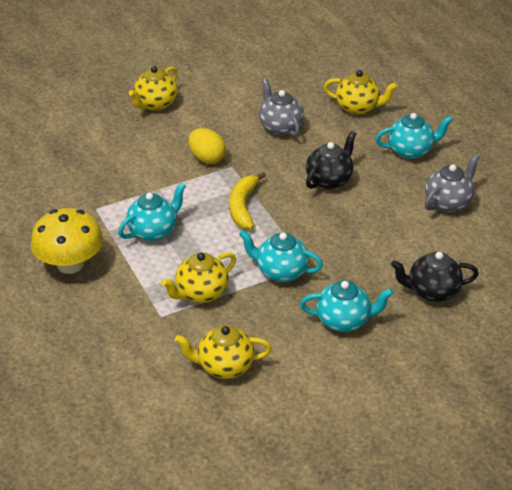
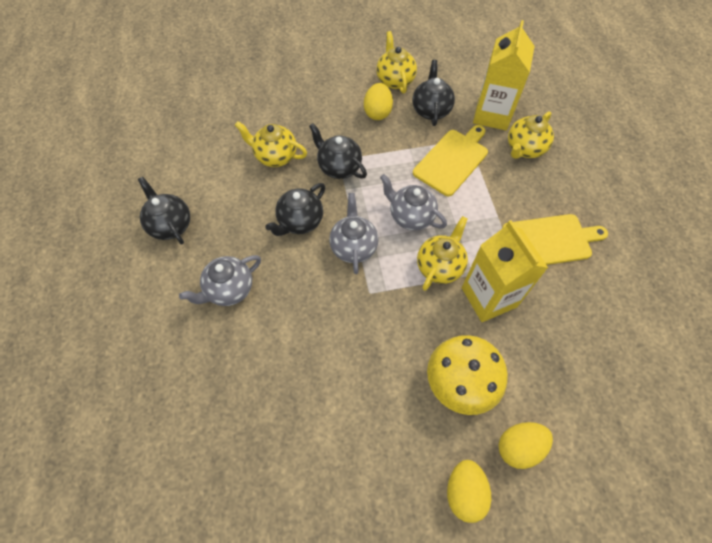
black teapot: 2 -> 4
grey teapot: 2 -> 3
turquoise teapot: 4 -> 0
yellow banana: 1 -> 0
yellow carton: 0 -> 2
yellow cutting board: 0 -> 2
yellow egg: 1 -> 3

